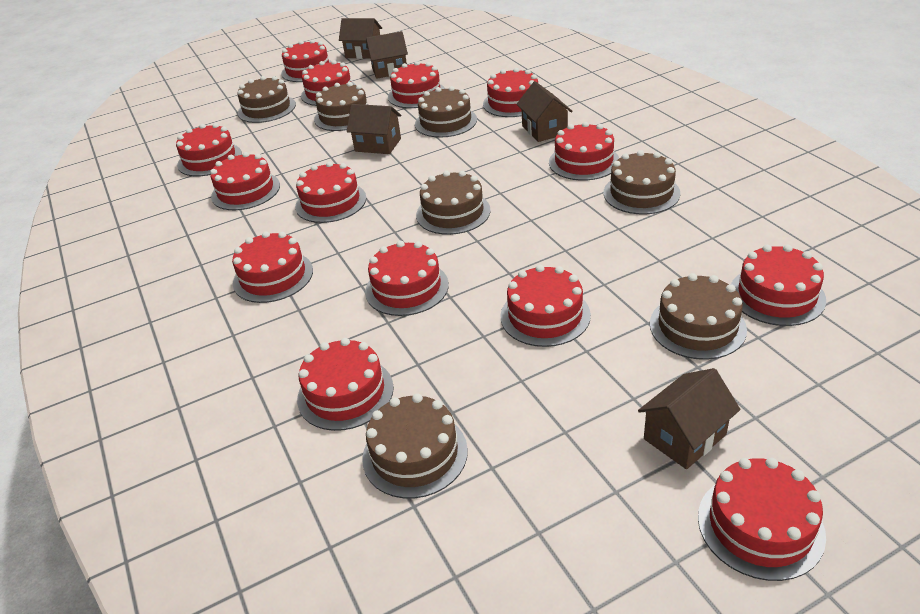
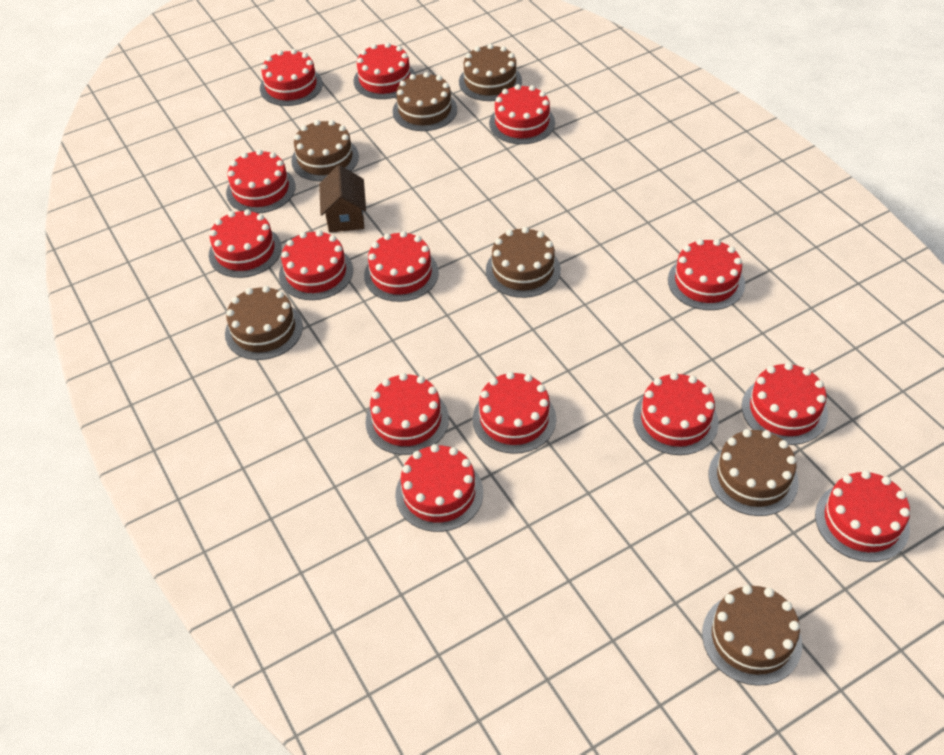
brown house: 5 -> 1

